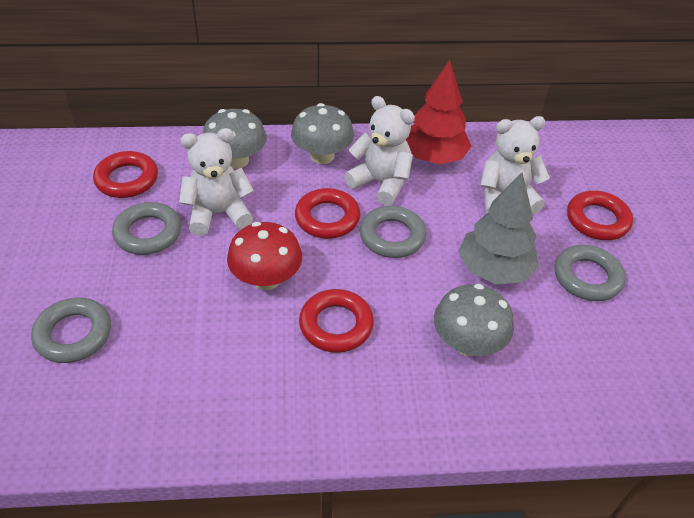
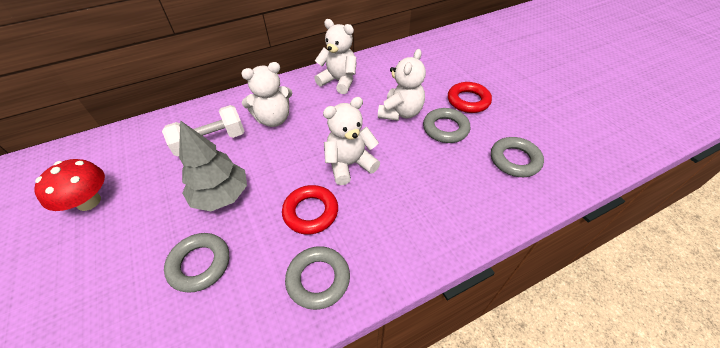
grey mushroom: 3 -> 0
red ring: 4 -> 2
red tree: 1 -> 0
white dumbbell: 0 -> 1
white teddy bear: 3 -> 4

